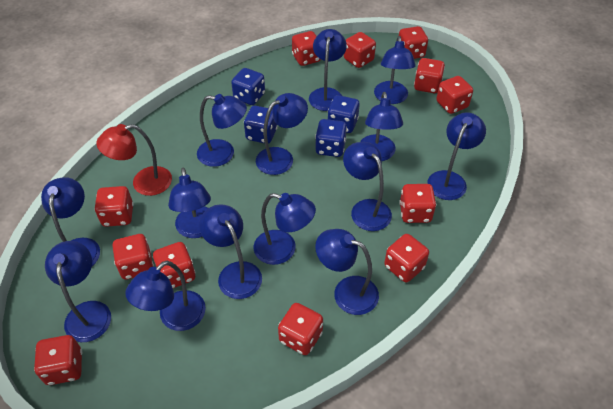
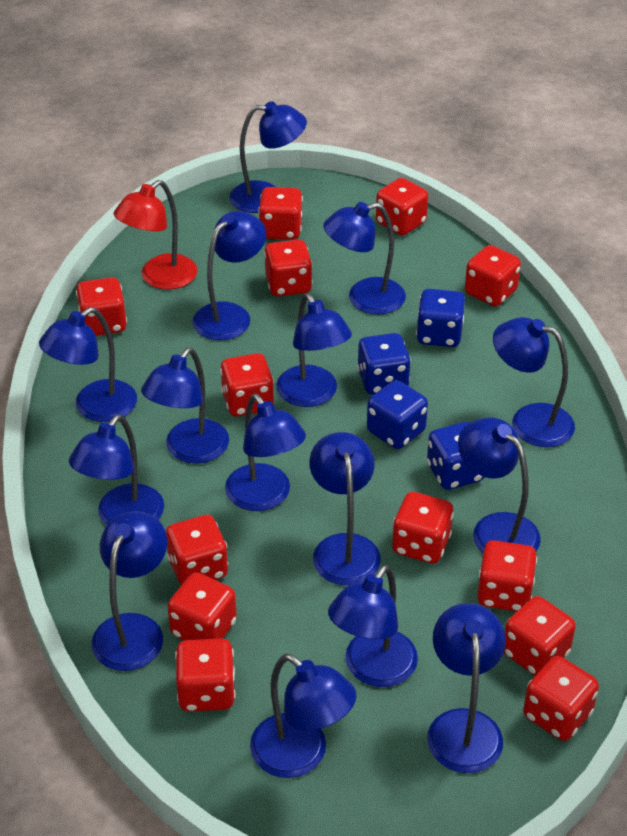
blue lamp: 14 -> 15
red dice: 12 -> 13

